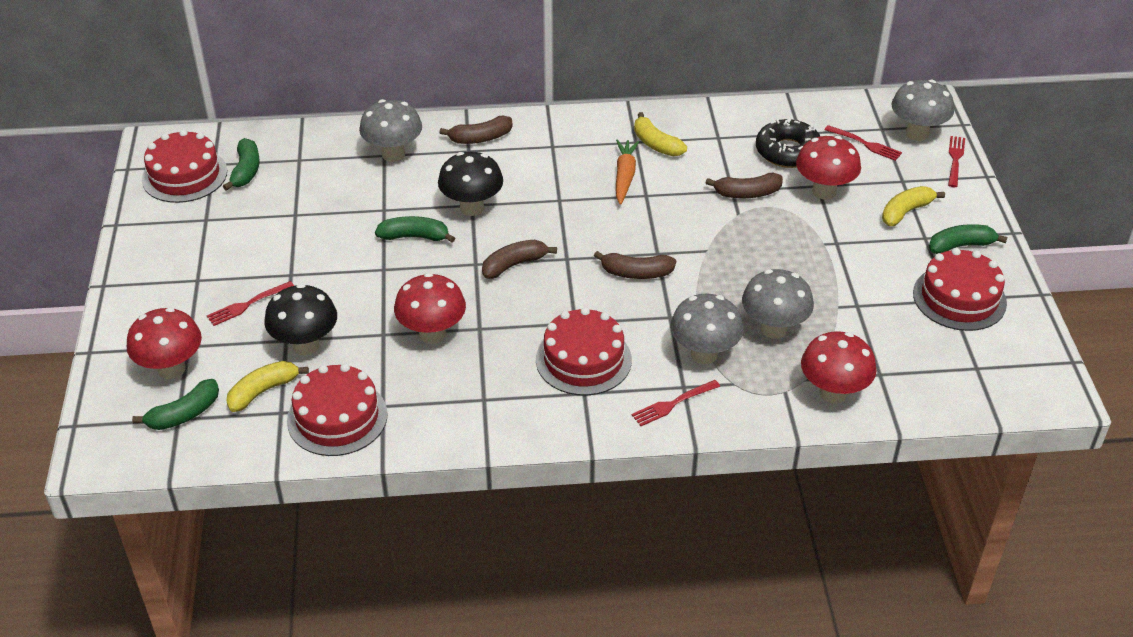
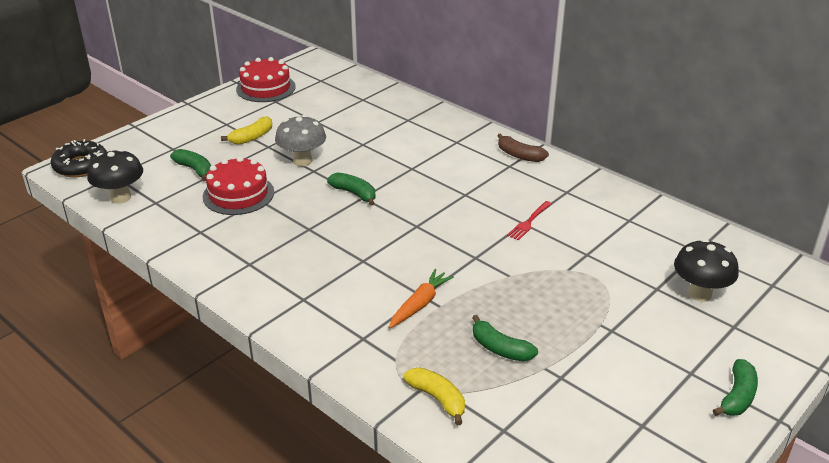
brown banana: 4 -> 1
grey mushroom: 4 -> 1
red cake: 4 -> 2
red fork: 4 -> 1
red mushroom: 4 -> 0
yellow banana: 3 -> 2

